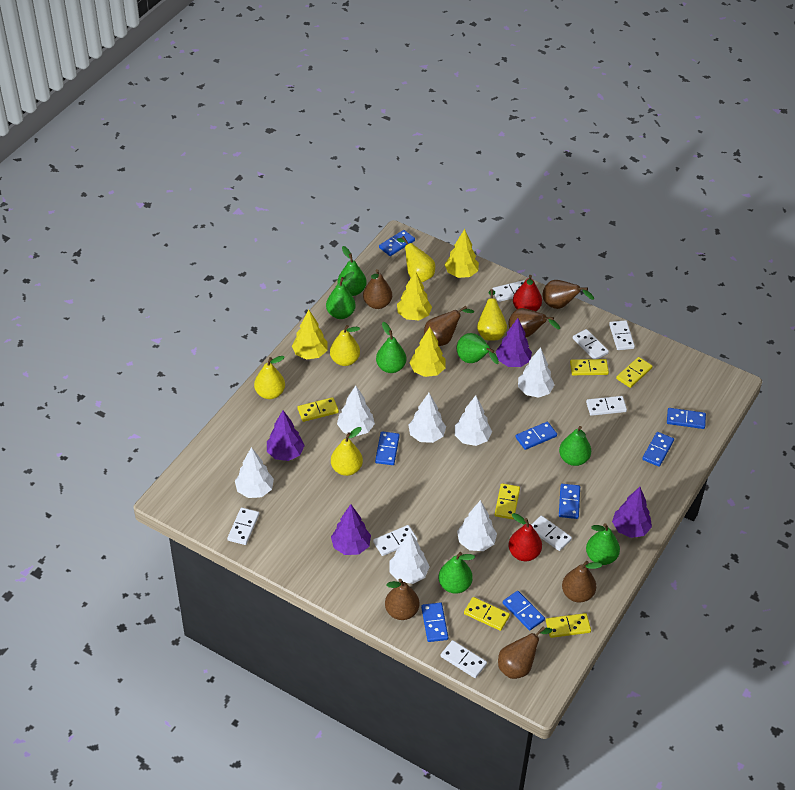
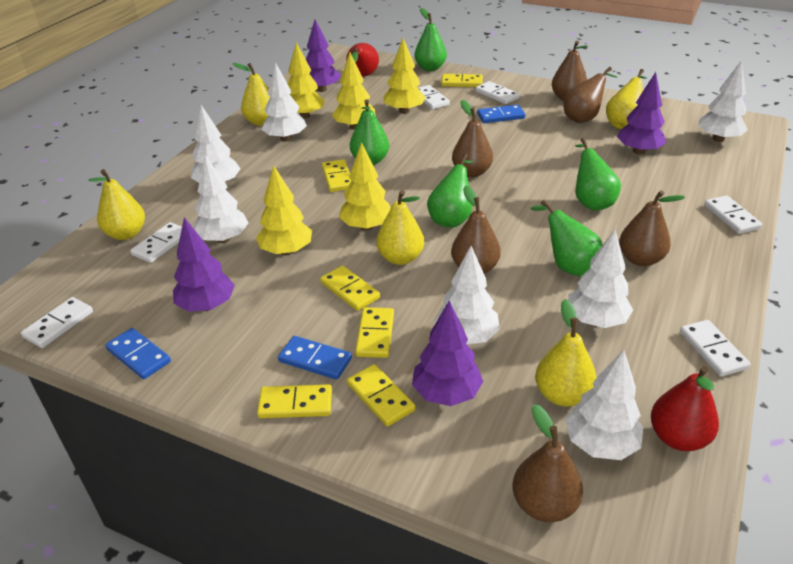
blue domino: 8 -> 3
brown pear: 7 -> 6
green pear: 7 -> 5
white domino: 8 -> 6
yellow tree: 4 -> 5

